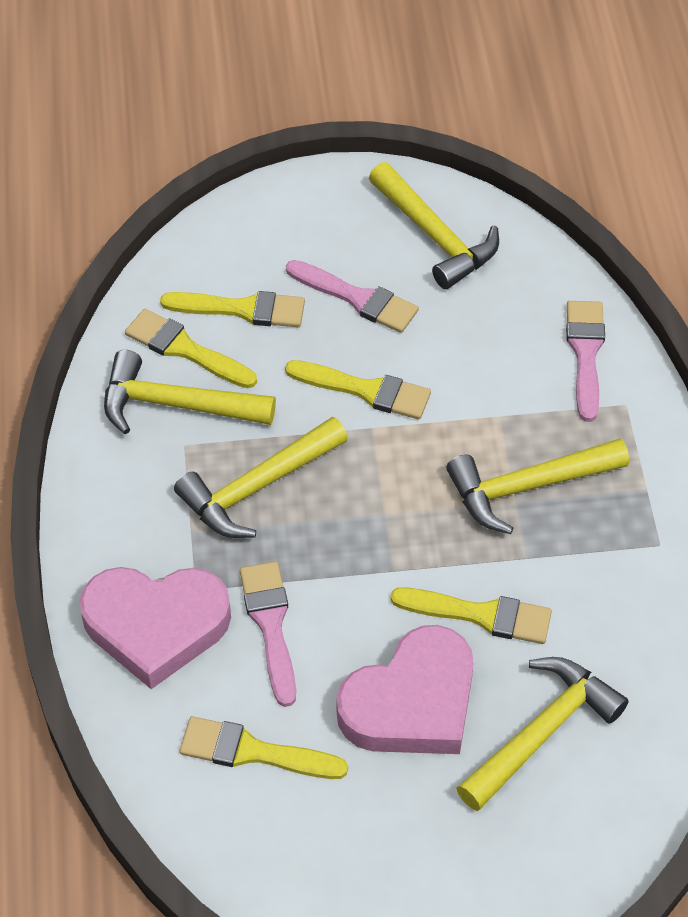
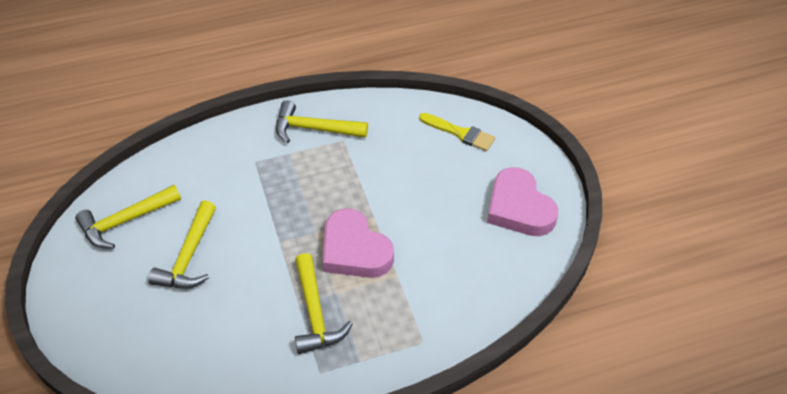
pink brush: 3 -> 0
yellow brush: 5 -> 1
yellow hammer: 5 -> 4

